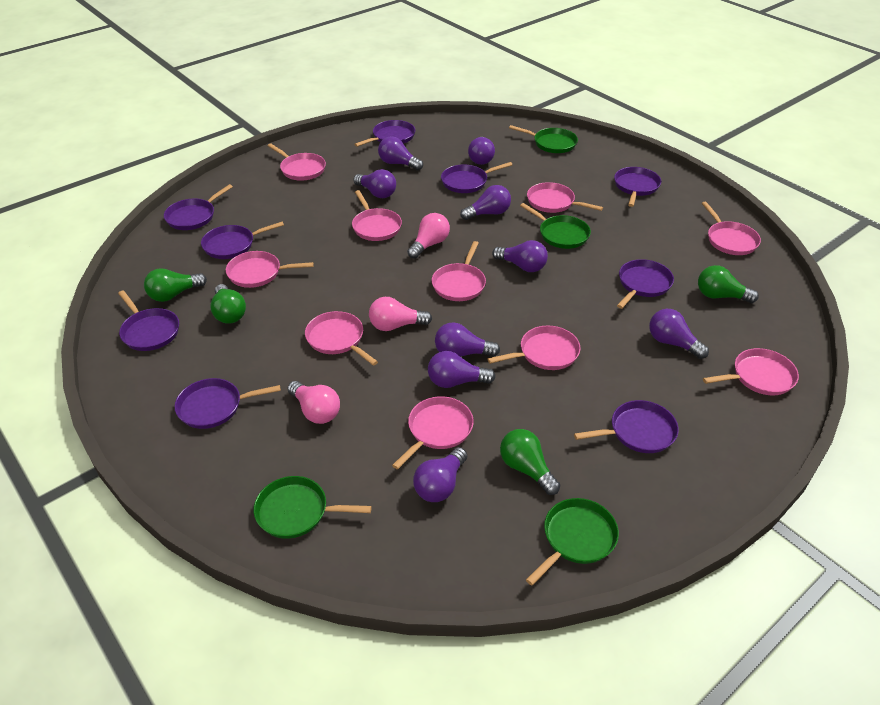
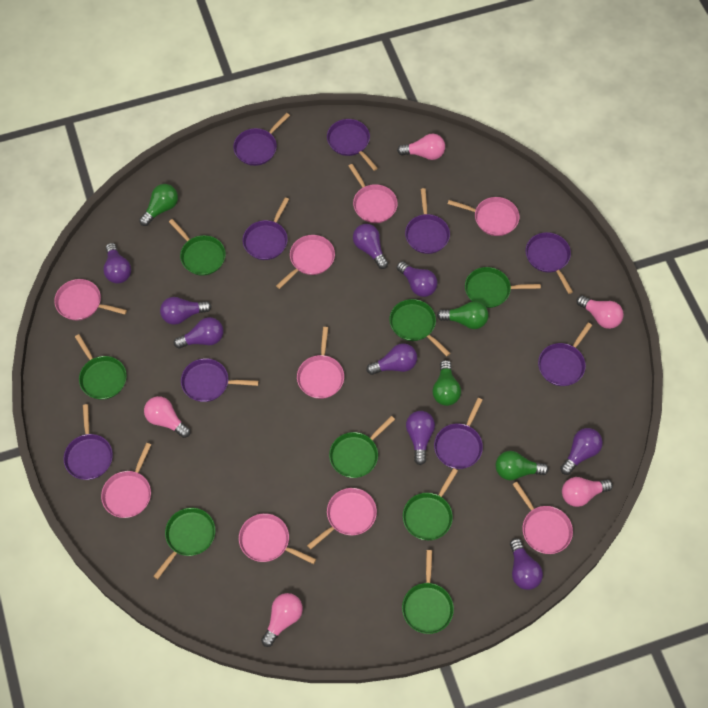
green pan: 4 -> 8
pink light bulb: 3 -> 5
pink pan: 10 -> 9

